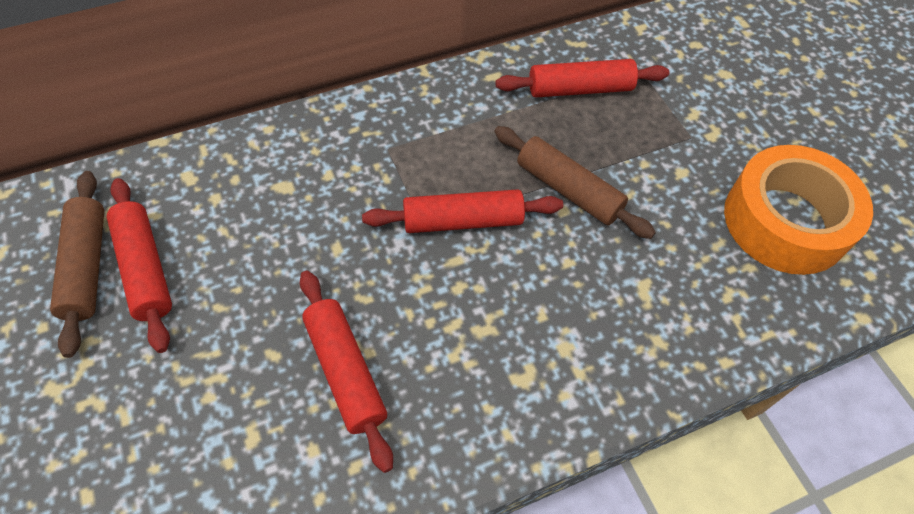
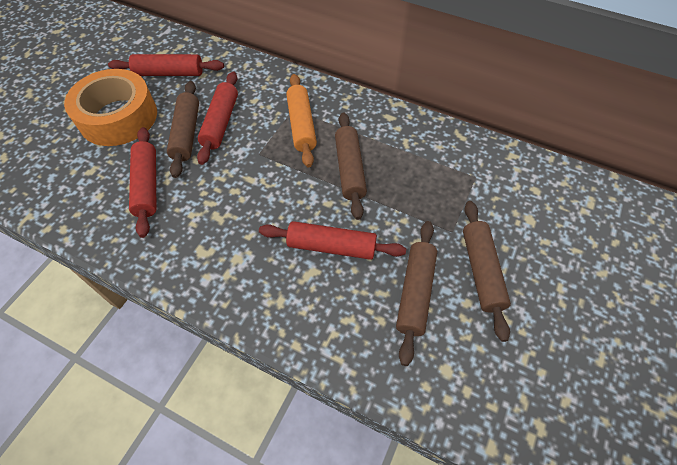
brown rolling pin: 2 -> 4
orange rolling pin: 0 -> 1

